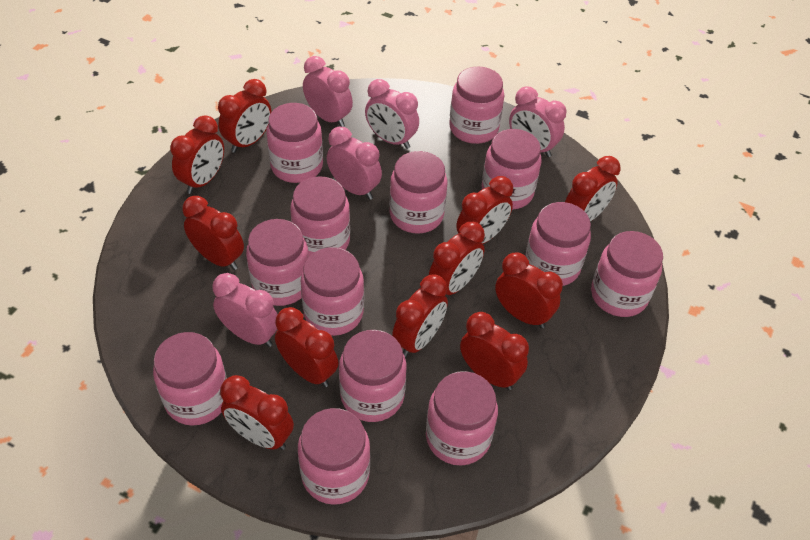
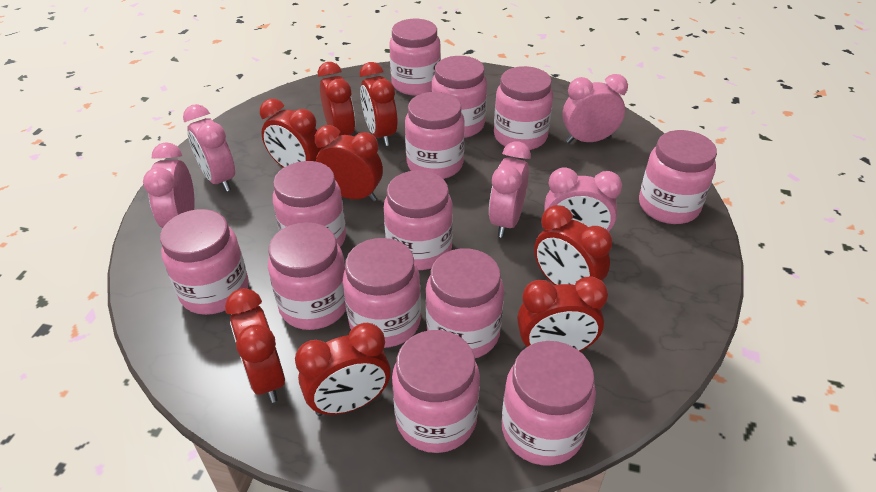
red clock: 11 -> 8

